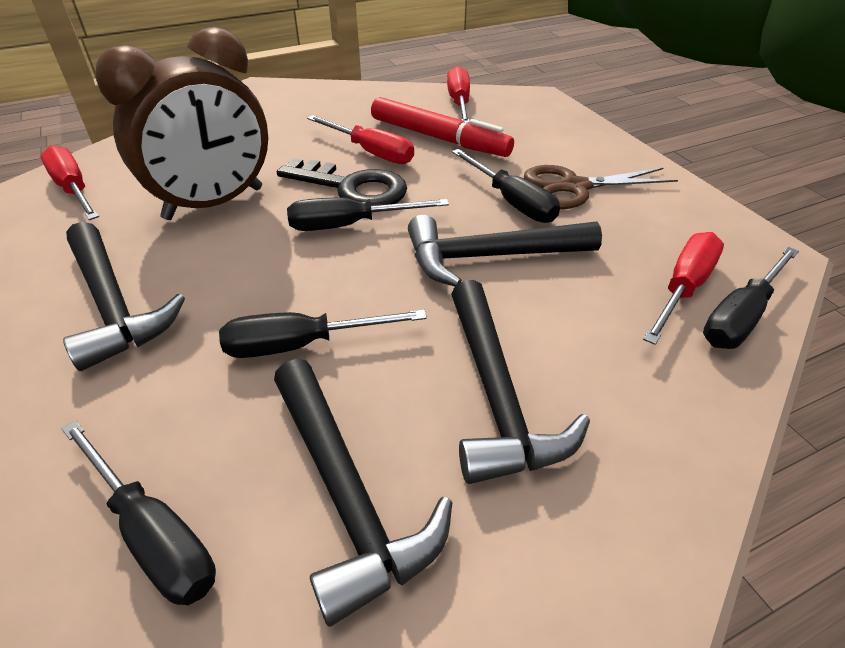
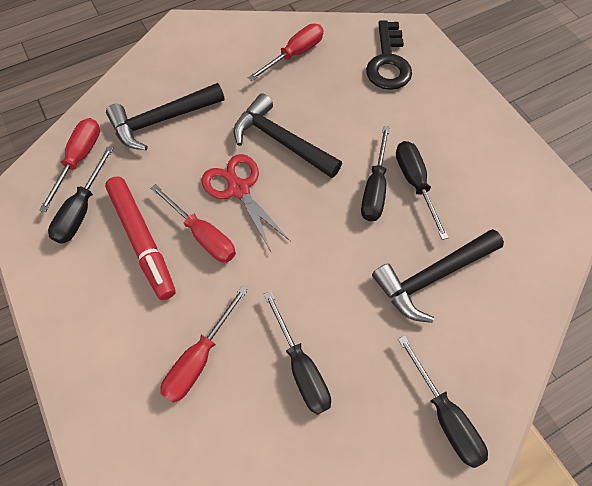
black hammer: 4 -> 3
brown clock: 1 -> 0
brown scissors: 1 -> 0
red scissors: 0 -> 1

